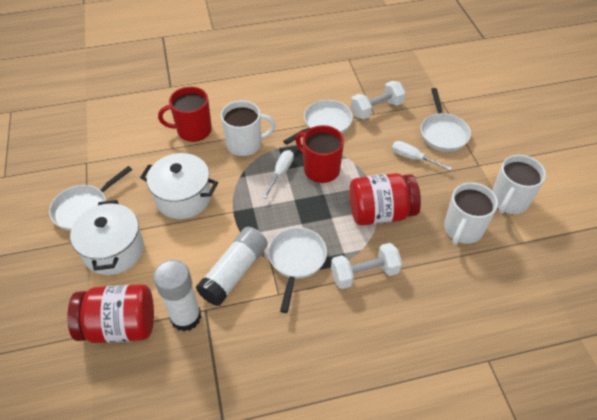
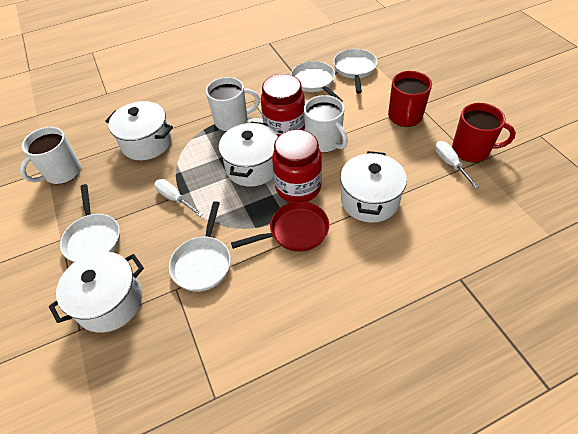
red pan: 0 -> 1
white dumbbell: 2 -> 0
white glue stick: 2 -> 0
white pot: 2 -> 4

